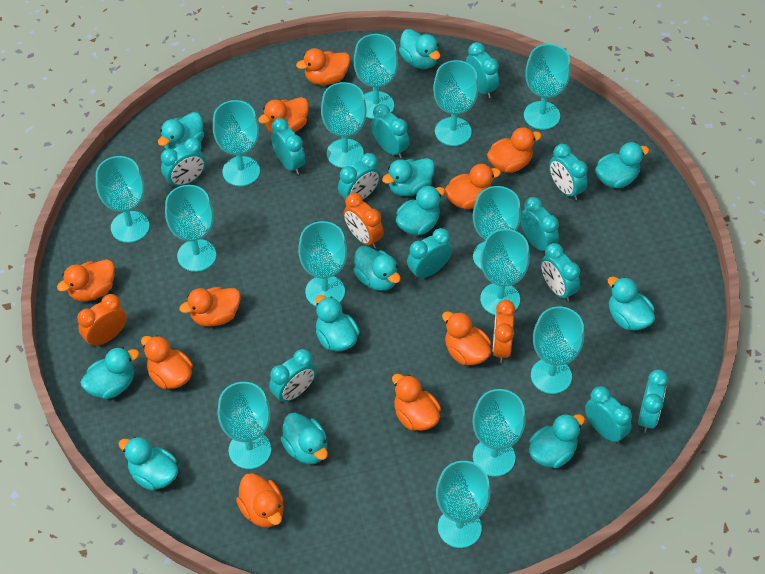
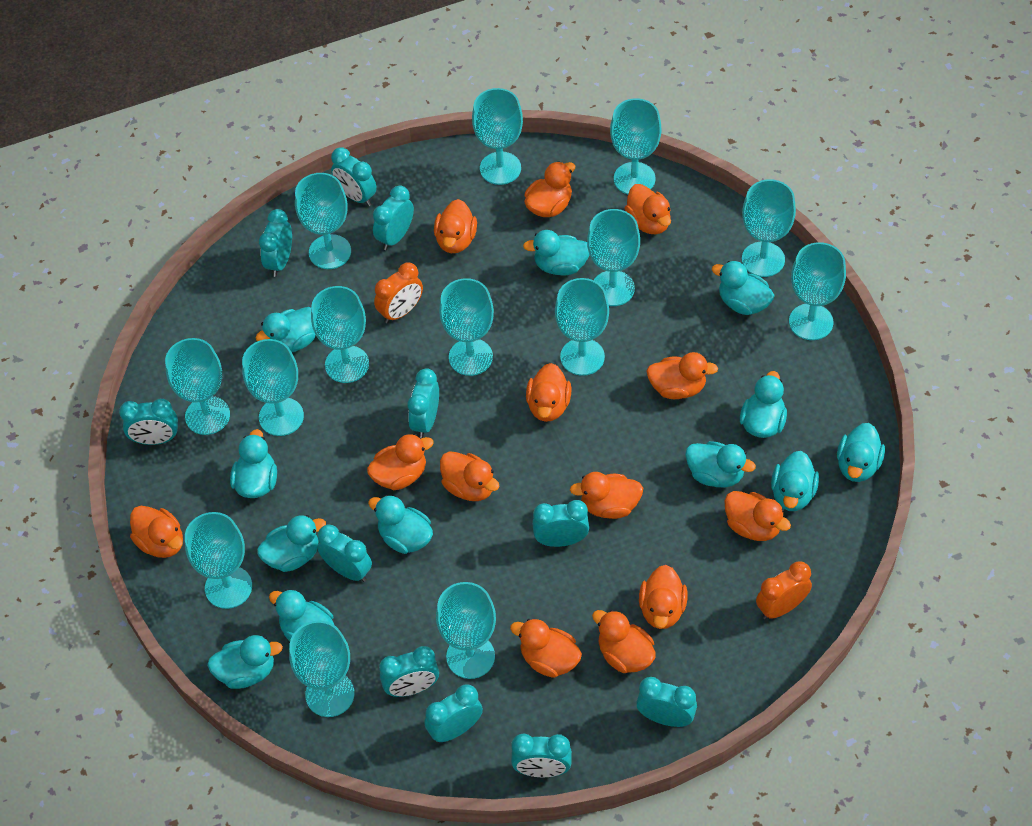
orange clock: 3 -> 2
orange duck: 10 -> 13
turquoise clock: 12 -> 11

